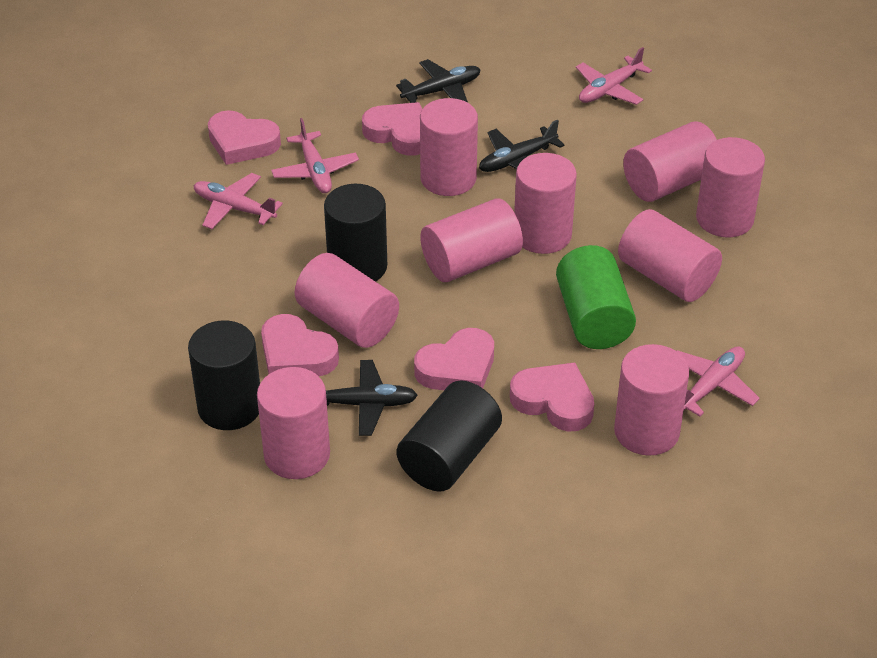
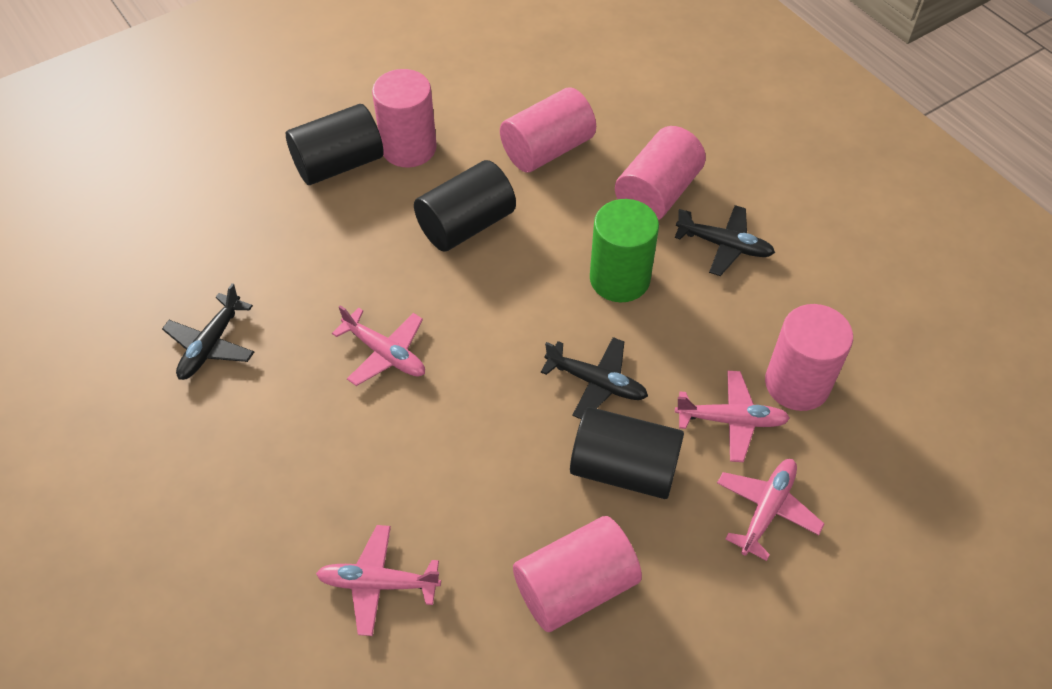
pink cylinder: 9 -> 5
pink heart: 5 -> 0

